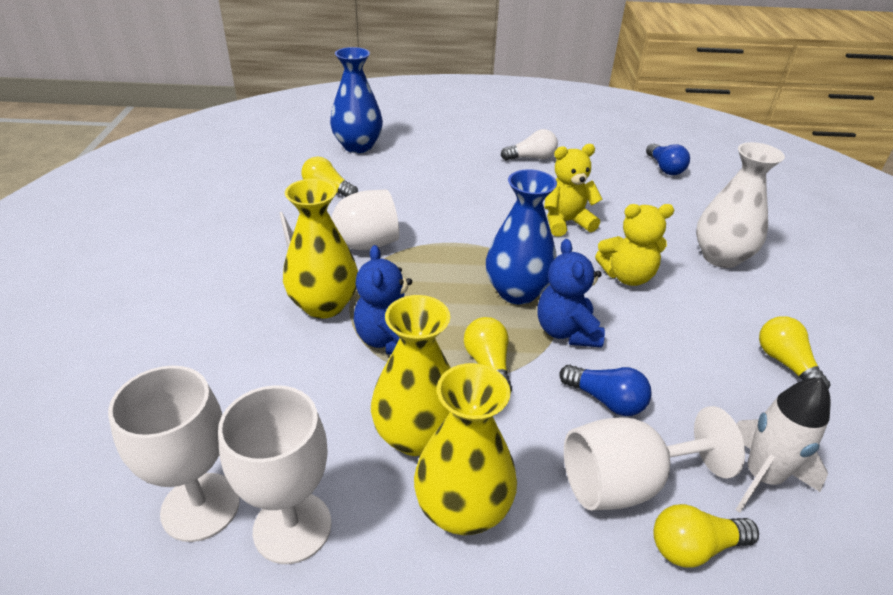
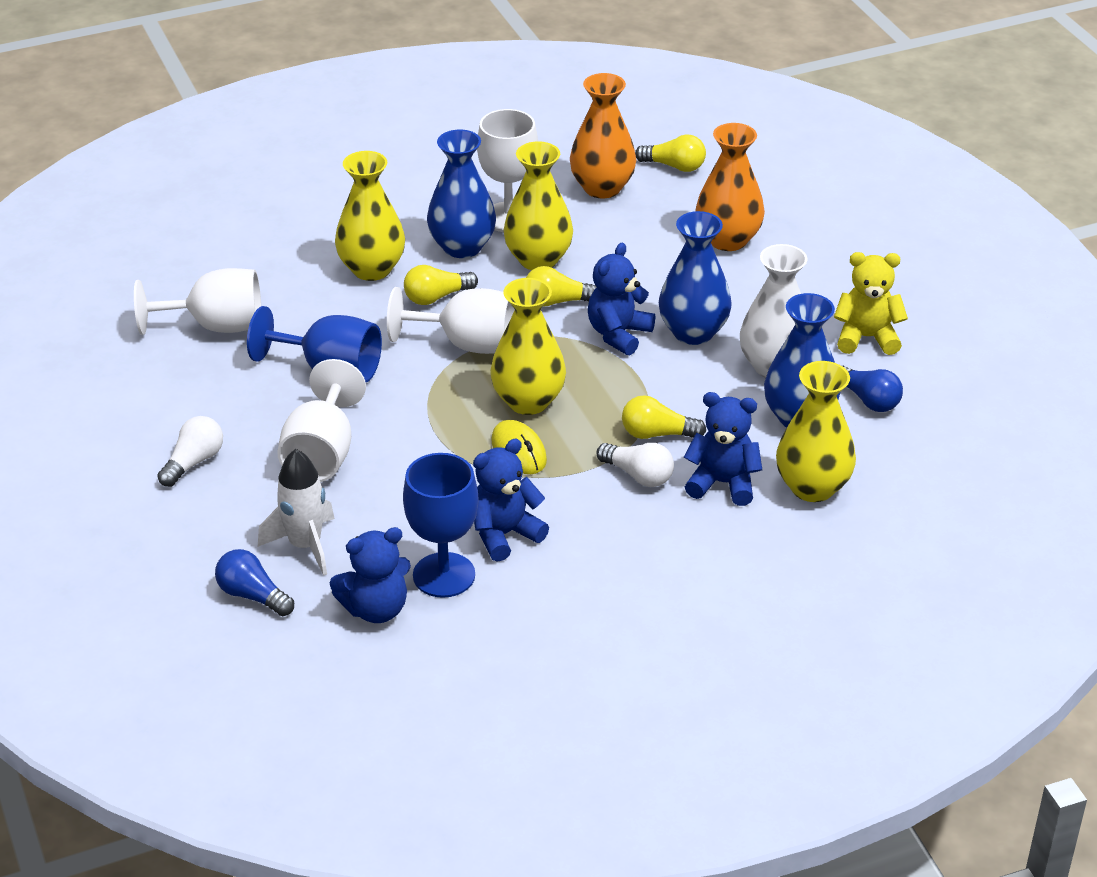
blue goblet: 0 -> 2
blue teddy bear: 2 -> 4
blue vase: 2 -> 3
orange vase: 0 -> 2
white light bulb: 1 -> 2
yellow mouse: 0 -> 1
yellow teddy bear: 2 -> 1
yellow vase: 3 -> 4

